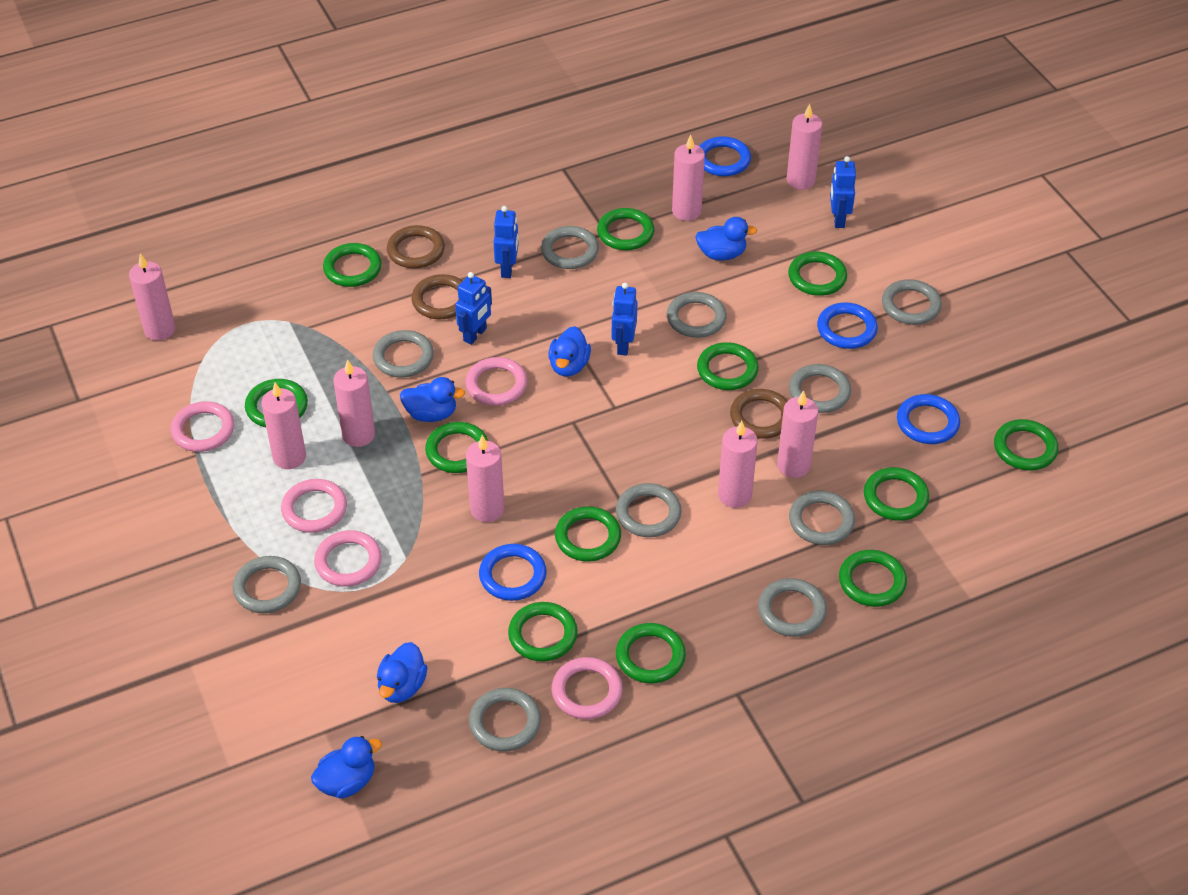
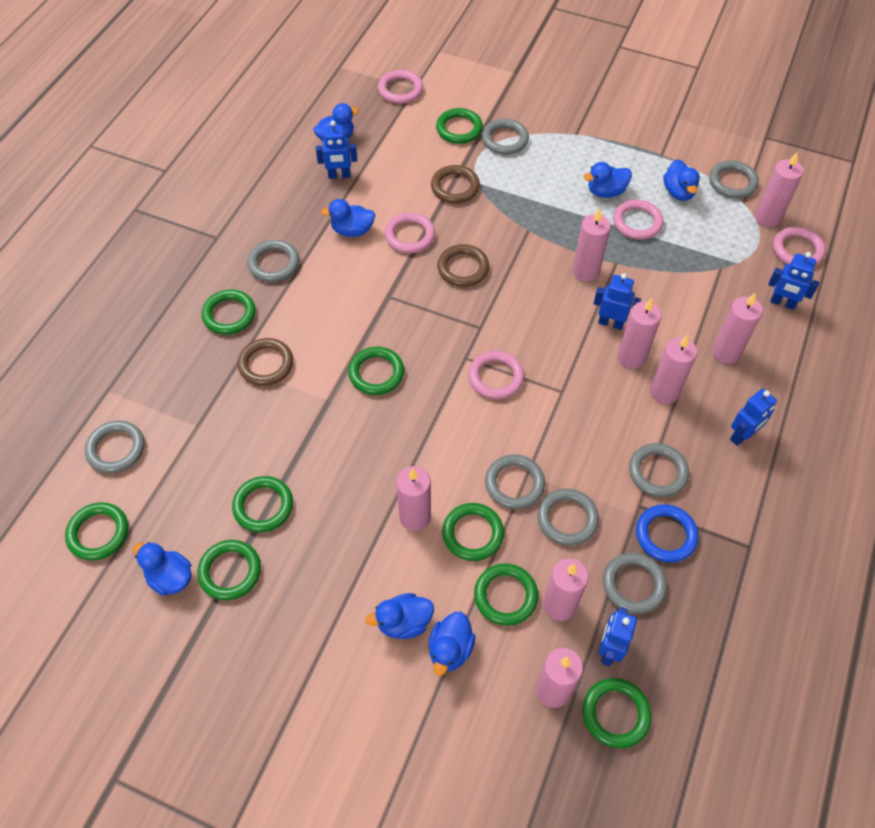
blue duck: 5 -> 7
blue ring: 4 -> 1
blue robot: 4 -> 5
green ring: 12 -> 9
grey ring: 10 -> 8

